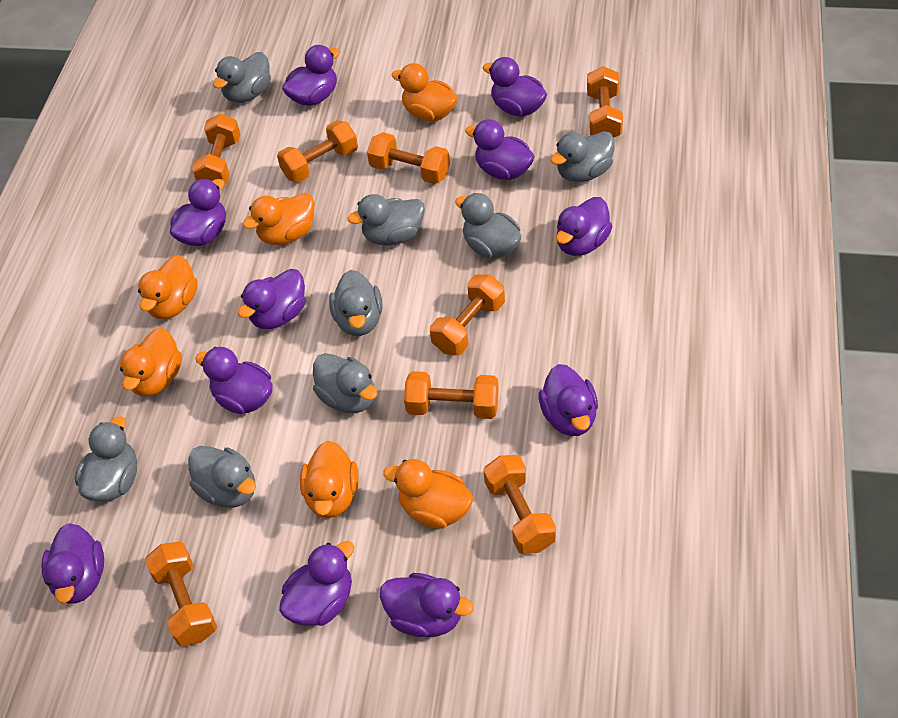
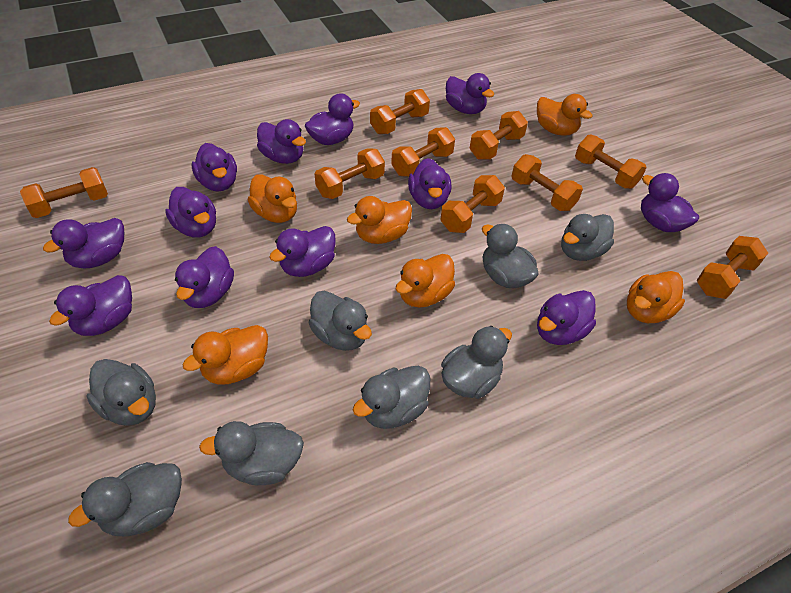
orange dumbbell: 8 -> 9
purple duck: 11 -> 12

